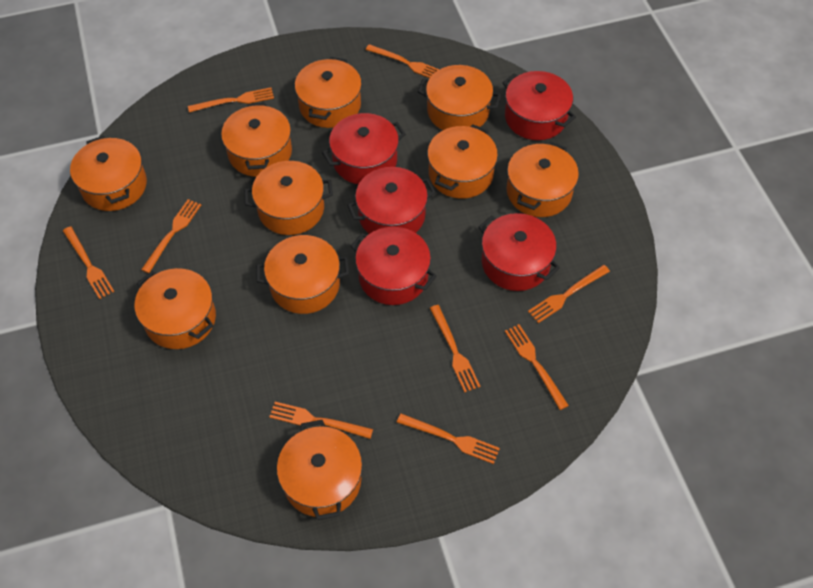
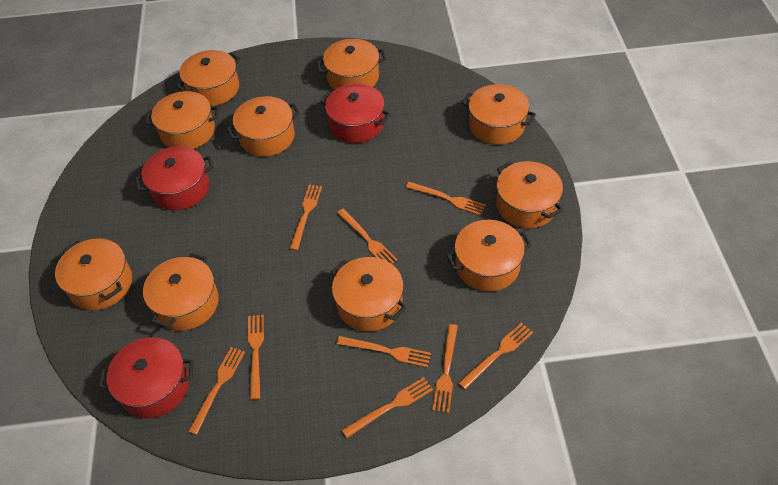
red pot: 5 -> 3

